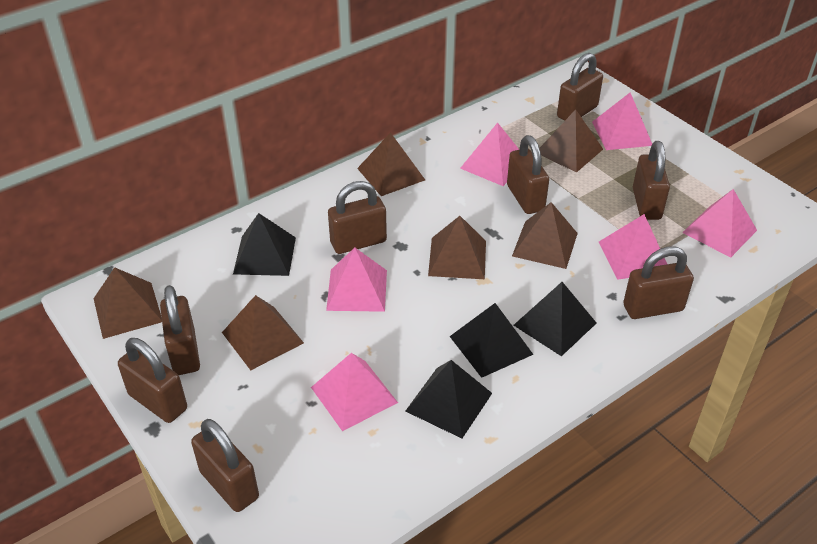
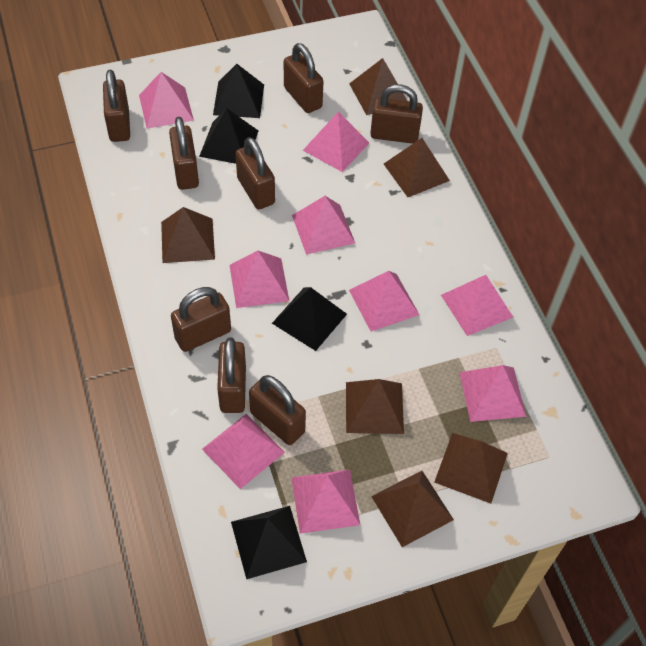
pink pyramid: 6 -> 9

